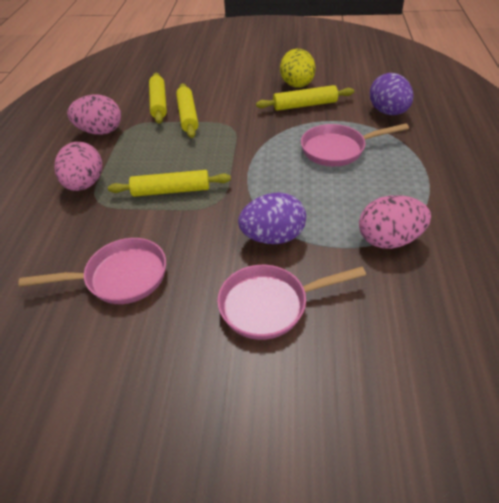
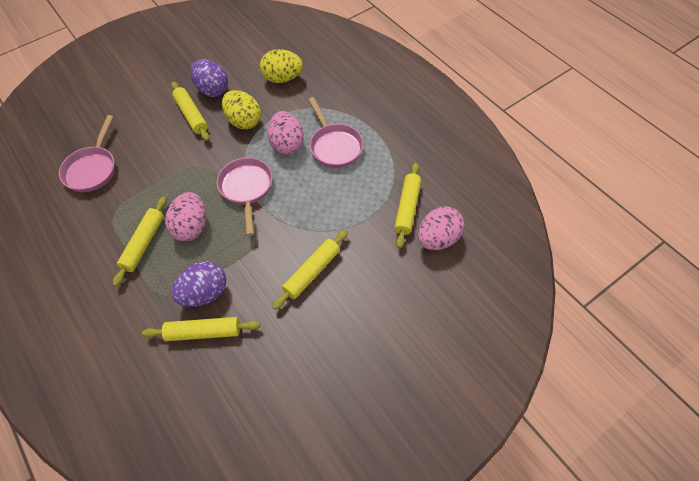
yellow egg: 1 -> 2
yellow rolling pin: 4 -> 5

